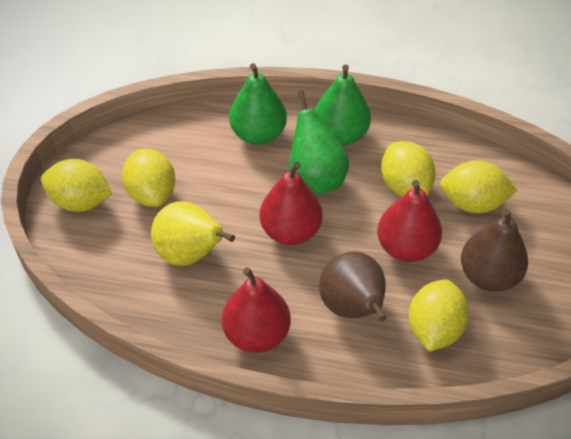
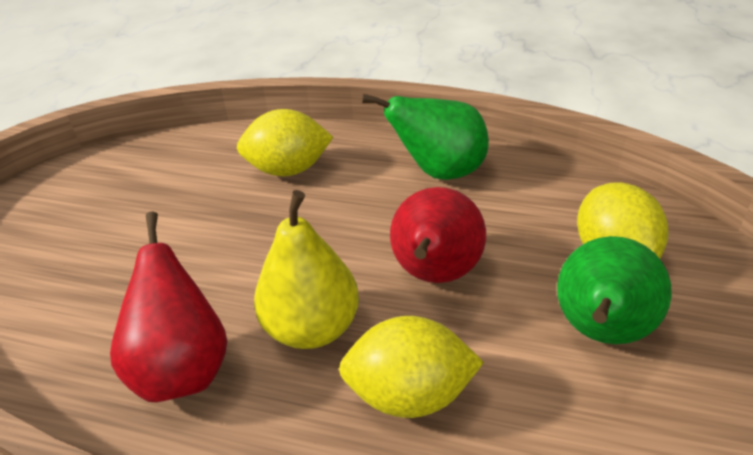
brown pear: 2 -> 0
green pear: 3 -> 2
red pear: 3 -> 2
yellow lemon: 5 -> 3

